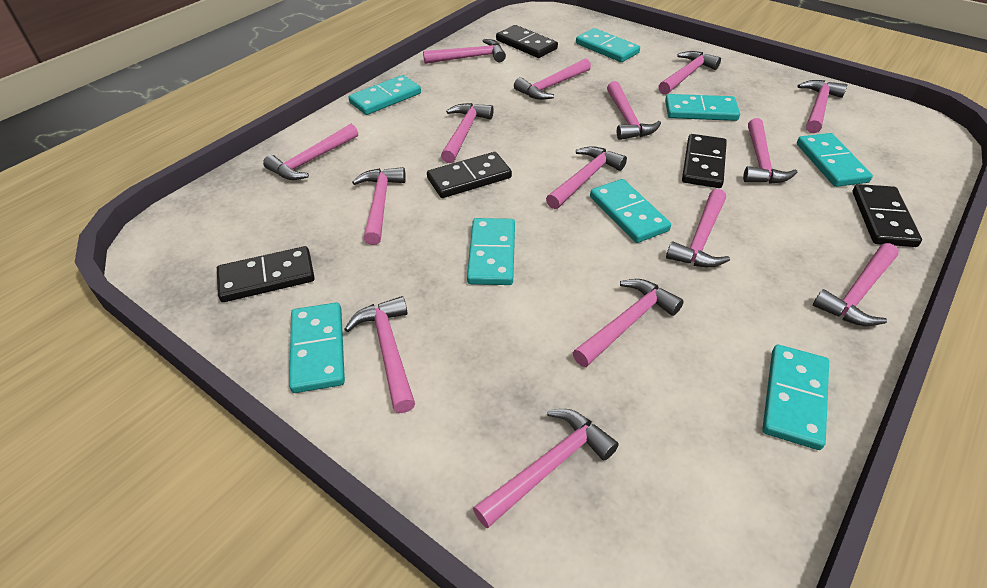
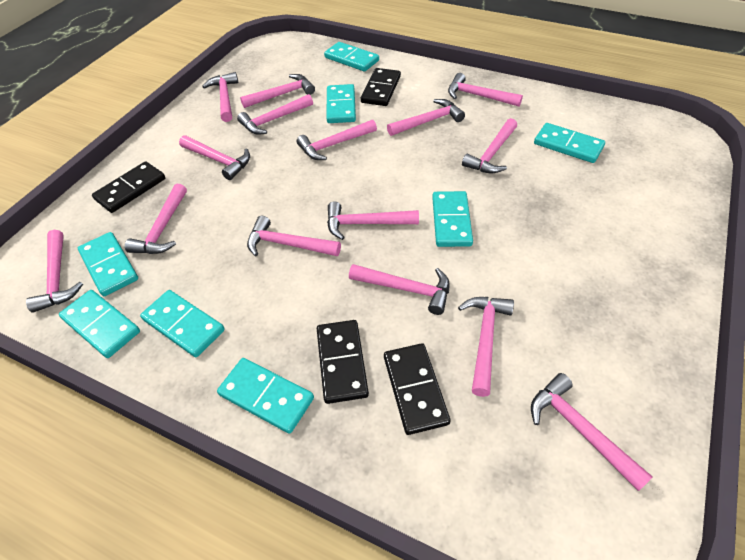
black domino: 5 -> 4

